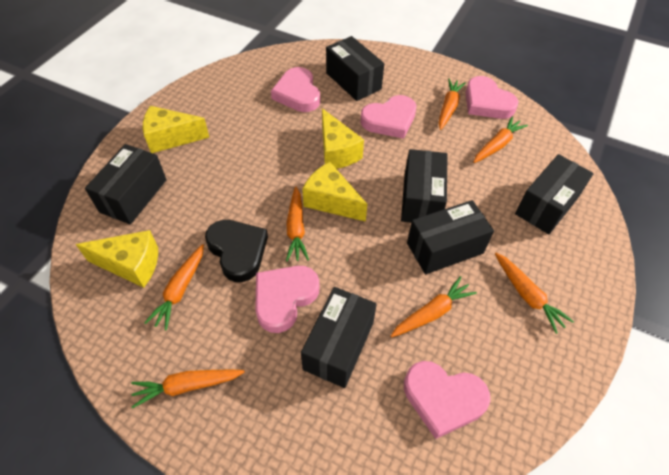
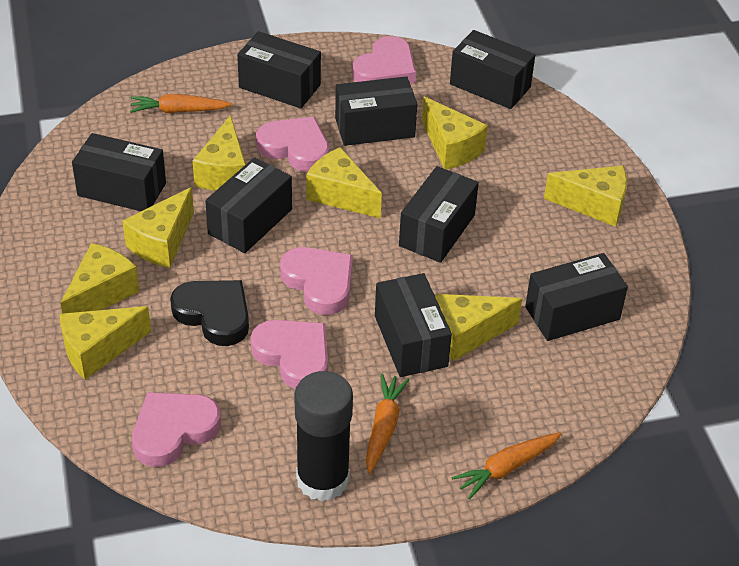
black box: 6 -> 8
black glue stick: 0 -> 1
orange carrot: 7 -> 3
yellow cheese: 4 -> 8

